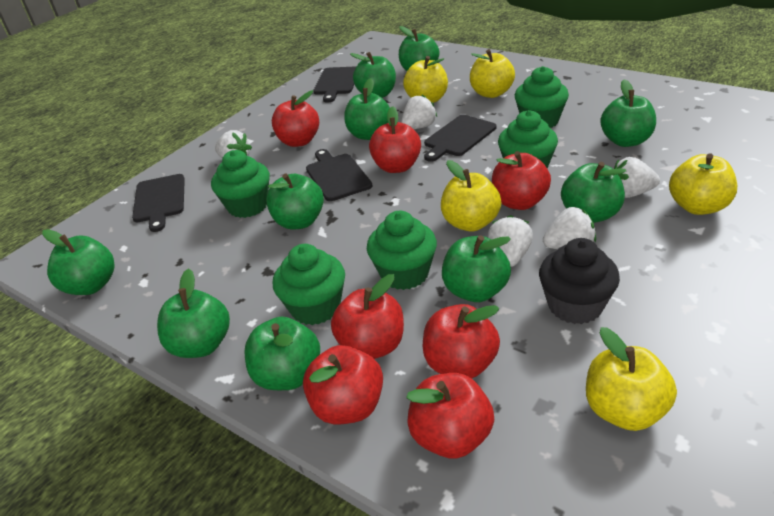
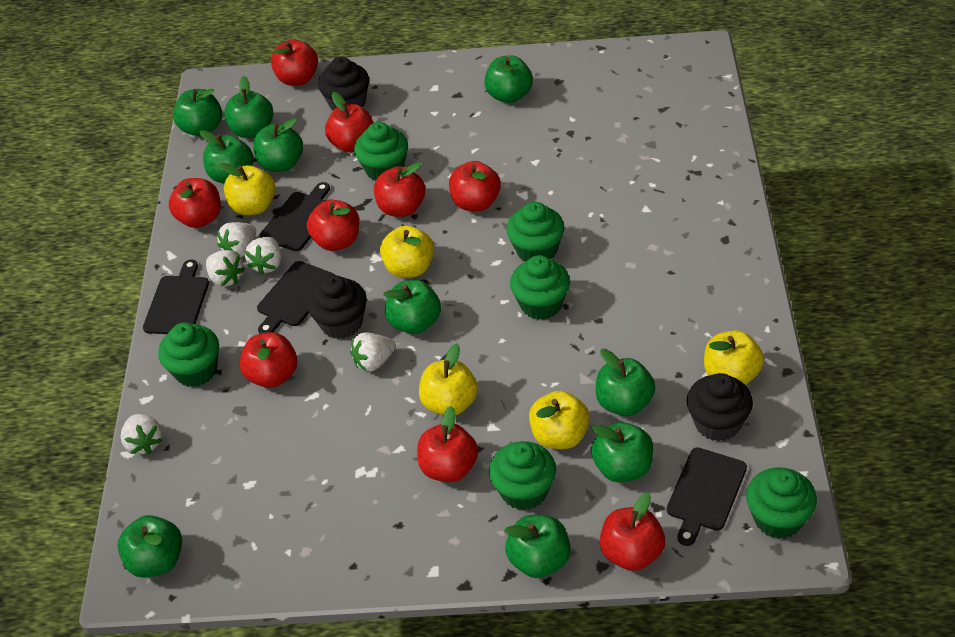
black cupcake: 1 -> 3
green cupcake: 5 -> 6
red apple: 7 -> 9

